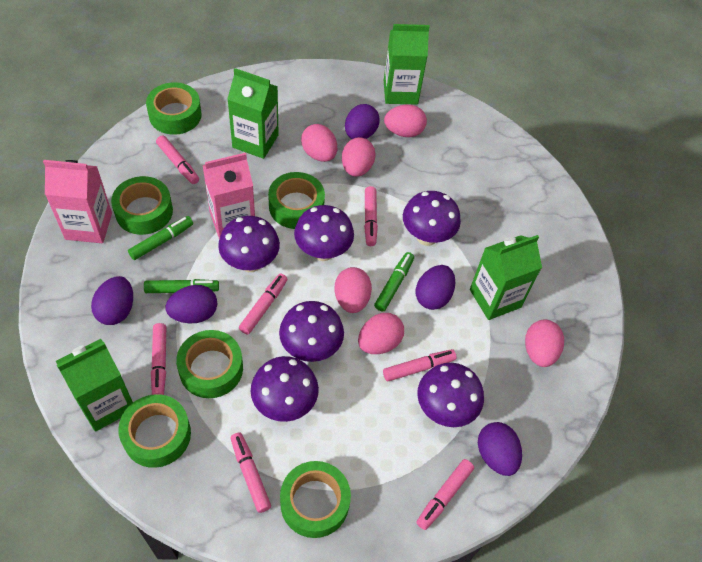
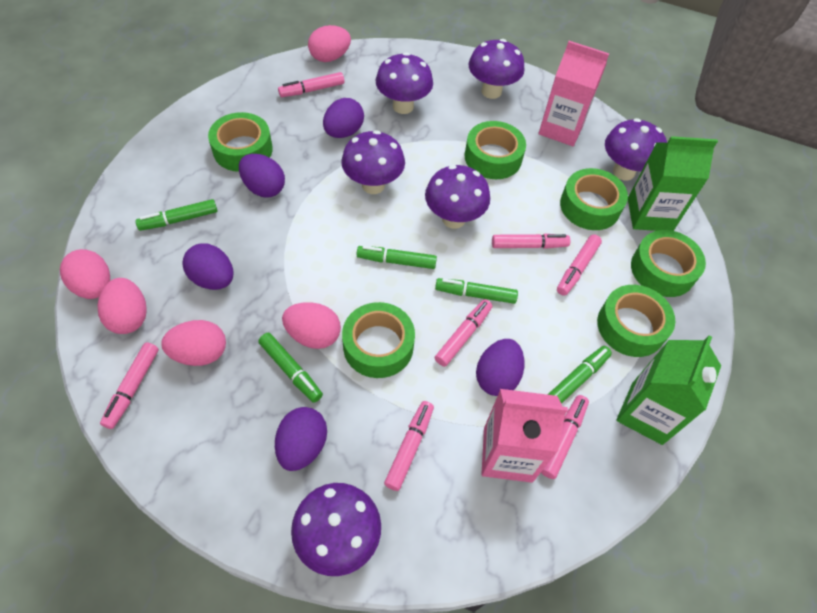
green carton: 4 -> 2
green marker: 3 -> 5
pink egg: 6 -> 5

